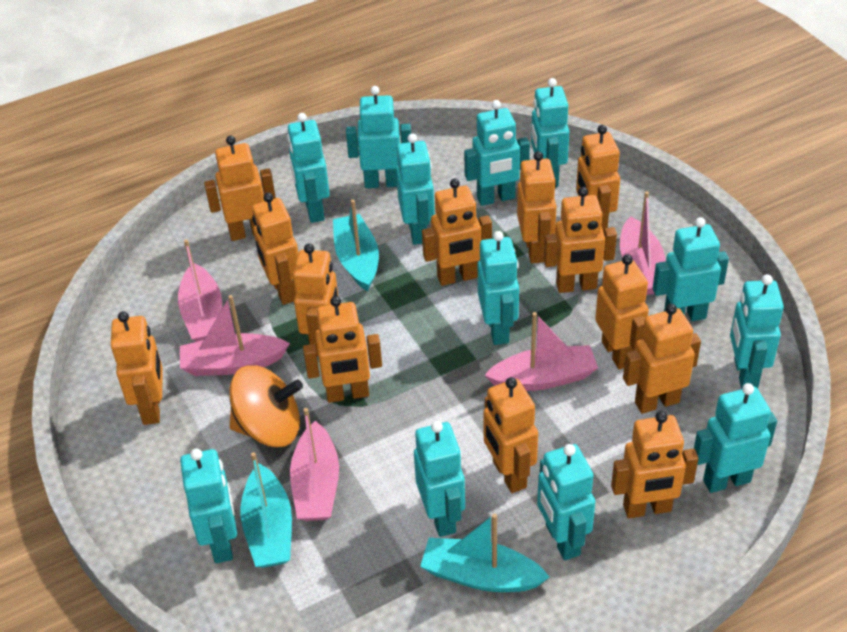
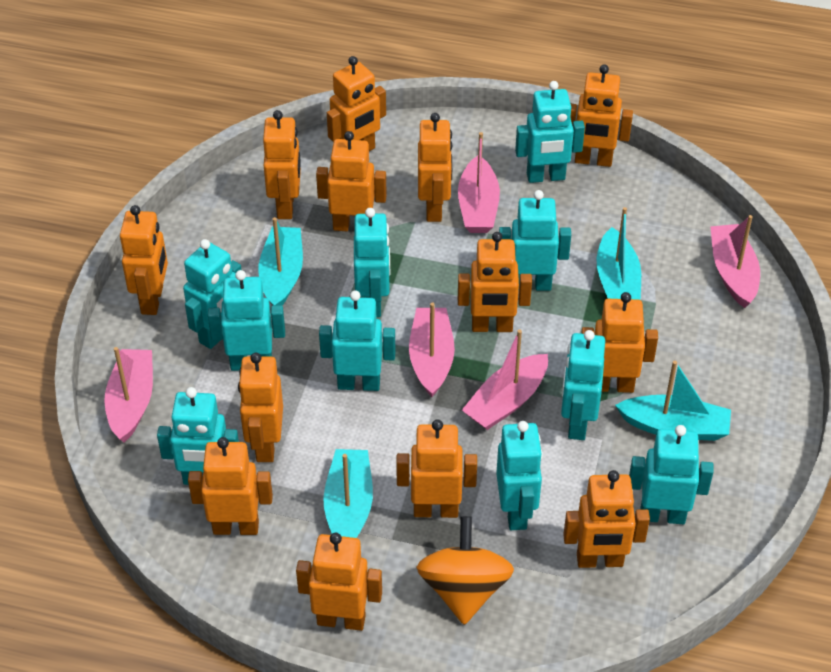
turquoise boat: 3 -> 4
turquoise robot: 12 -> 10

